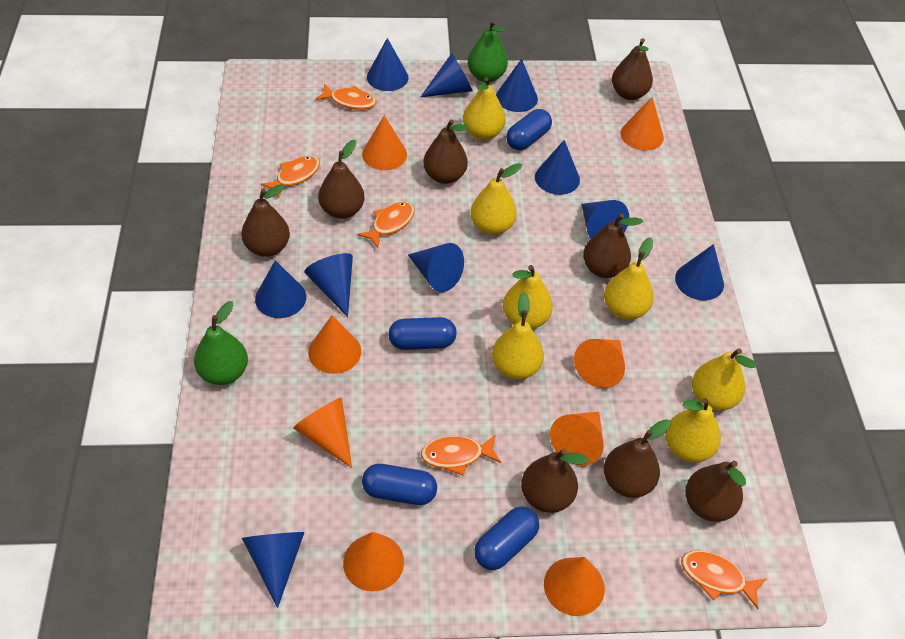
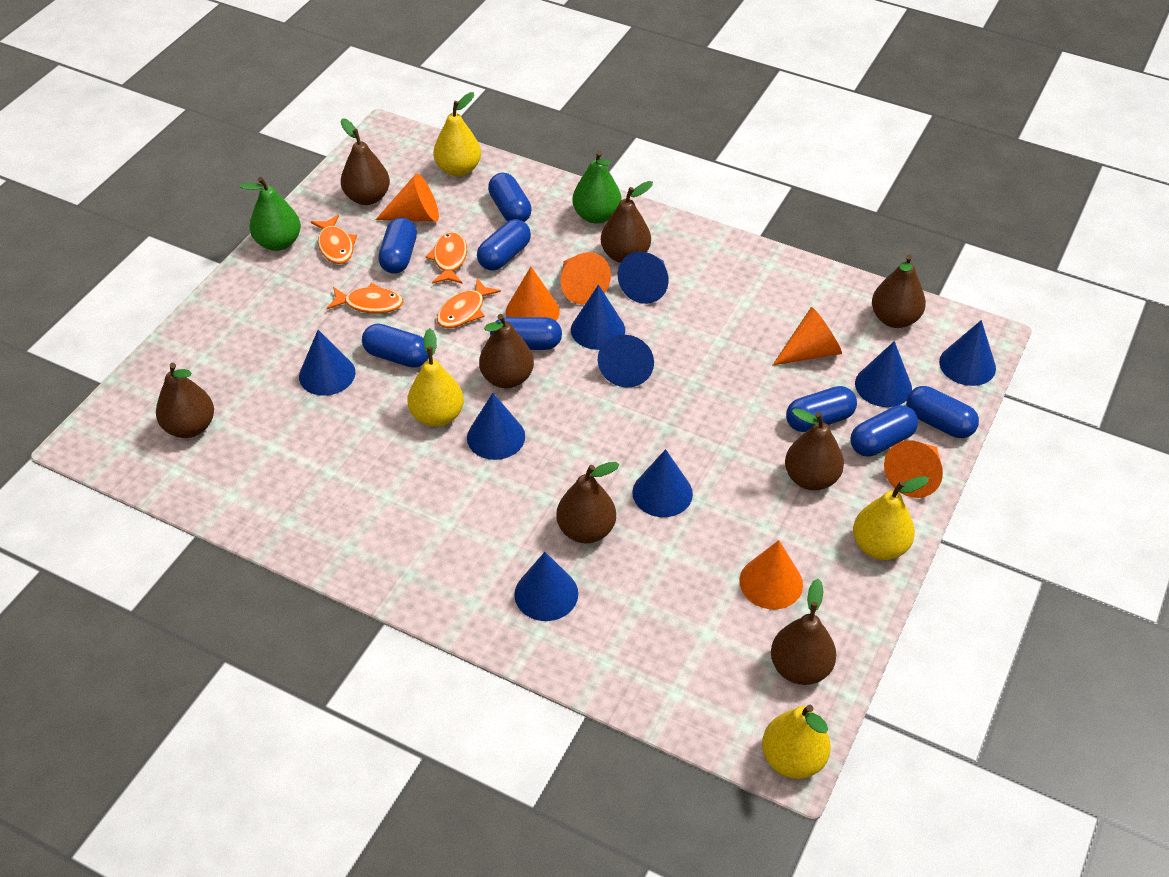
blue capsule: 4 -> 8
blue cone: 10 -> 9
orange cone: 8 -> 6
orange fish: 5 -> 4
yellow pear: 7 -> 4

